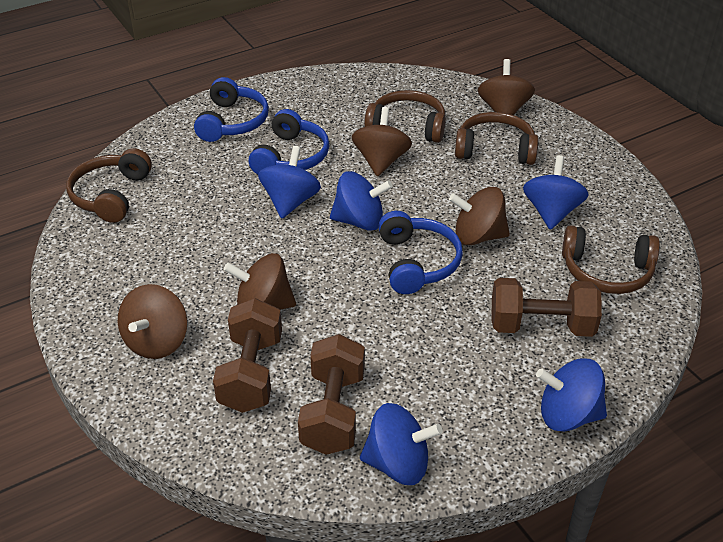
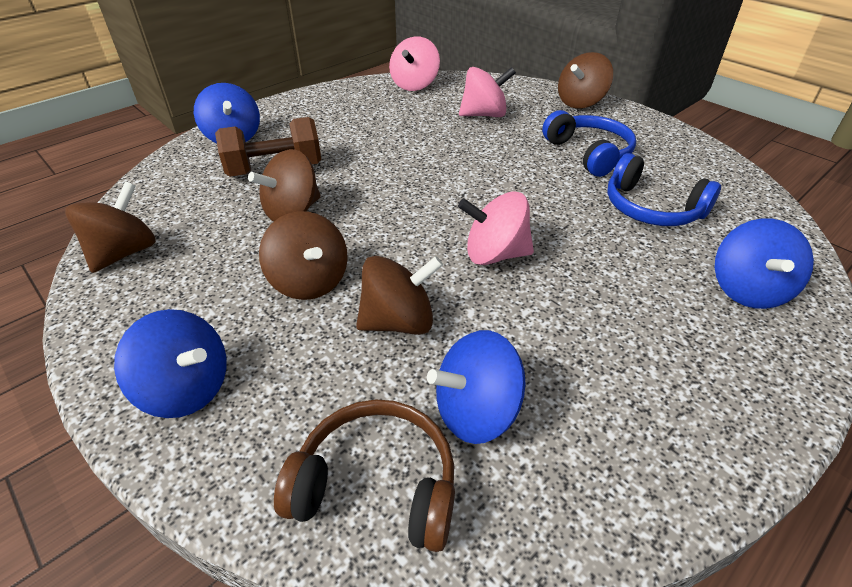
blue headphones: 3 -> 2
blue spinning top: 5 -> 4
brown dumbbell: 3 -> 1
brown headphones: 4 -> 1
pink spinning top: 0 -> 3

